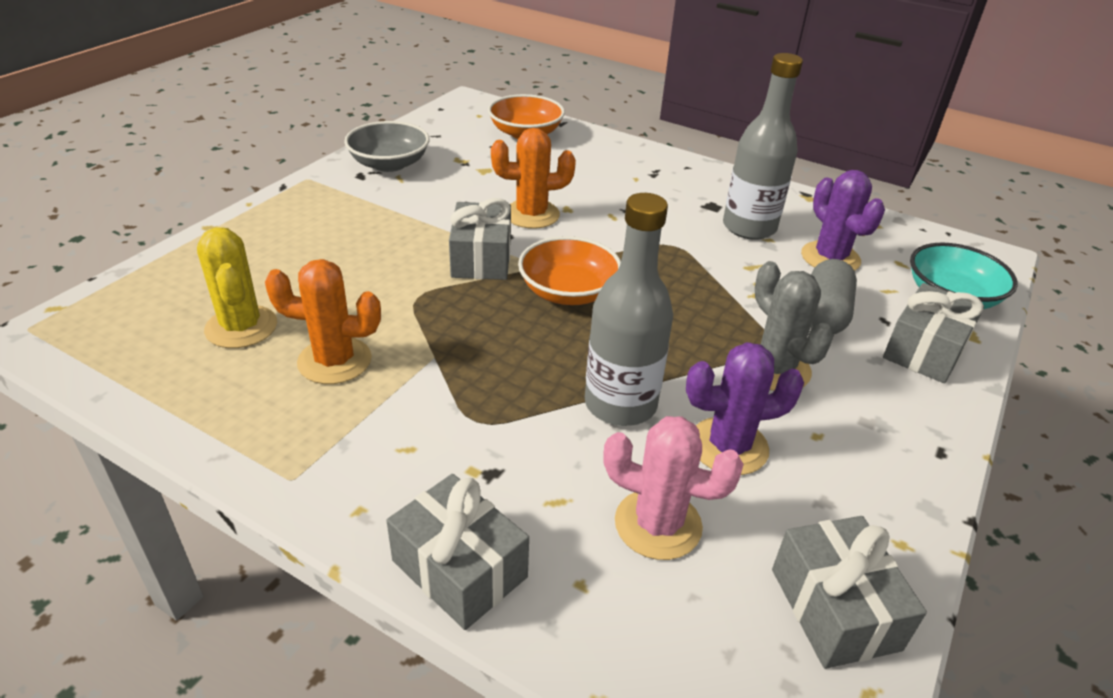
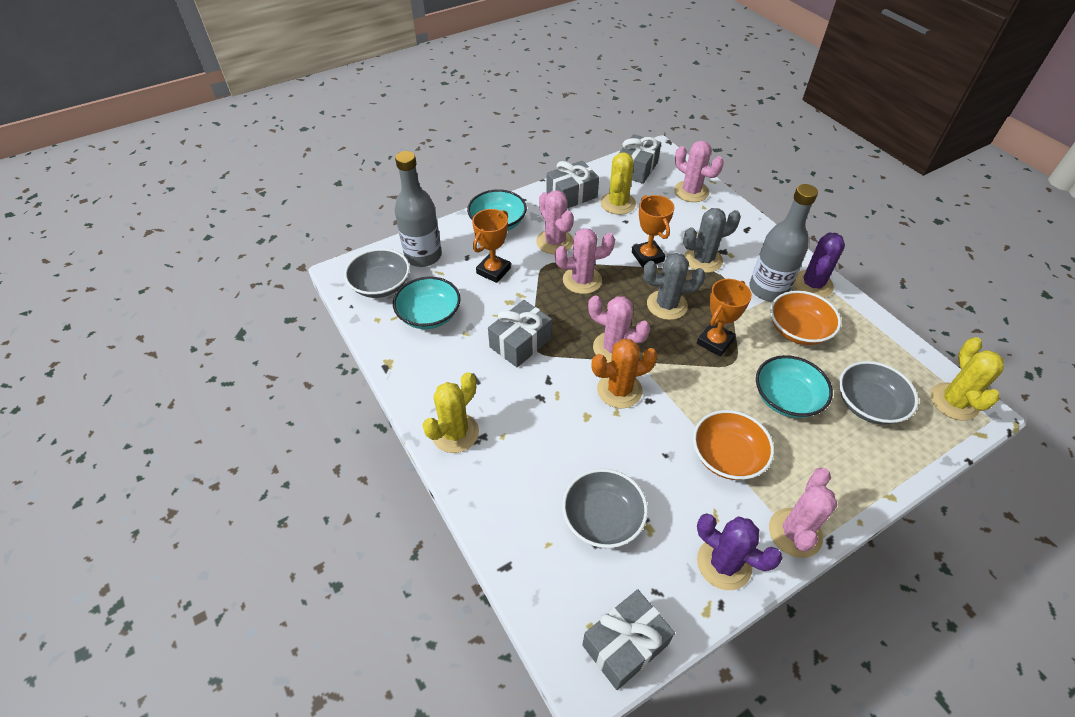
grey bowl: 1 -> 3
grey cactus: 1 -> 2
grey capsule: 1 -> 0
orange cactus: 2 -> 1
orange trophy: 0 -> 3
pink cactus: 1 -> 5
turquoise bowl: 1 -> 3
yellow cactus: 1 -> 3

